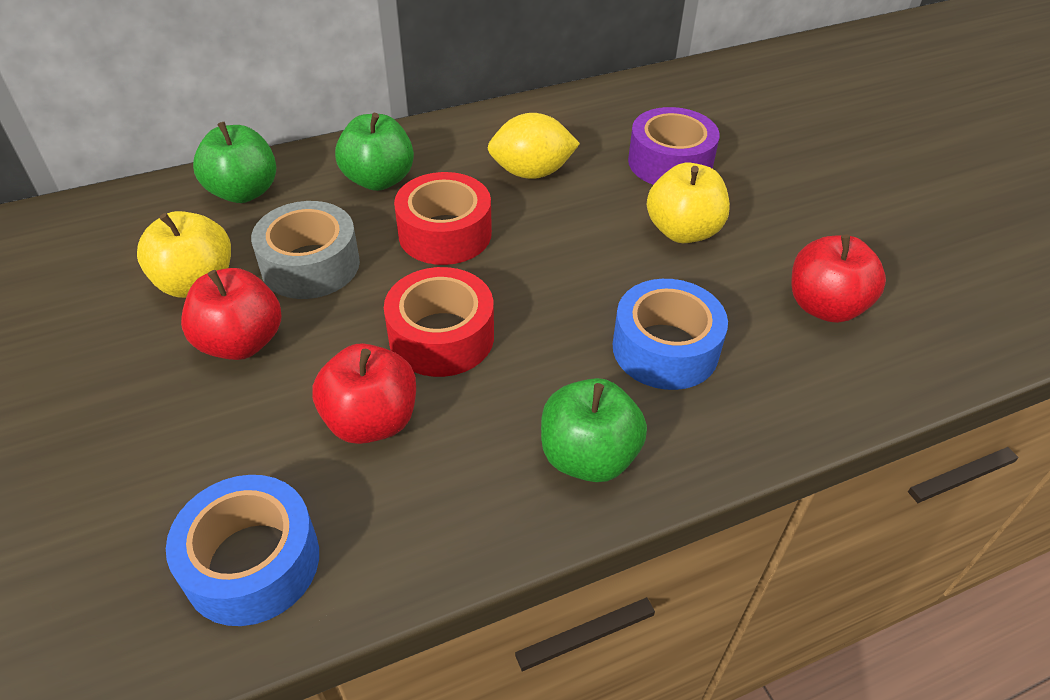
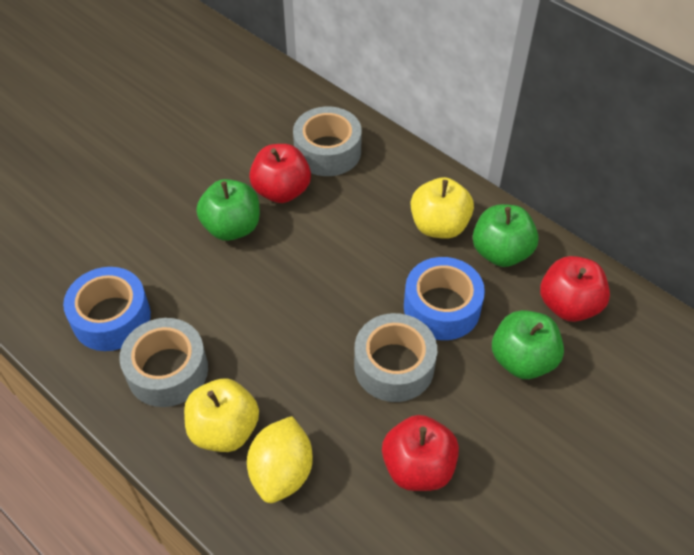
grey tape: 1 -> 3
purple tape: 1 -> 0
red tape: 2 -> 0

